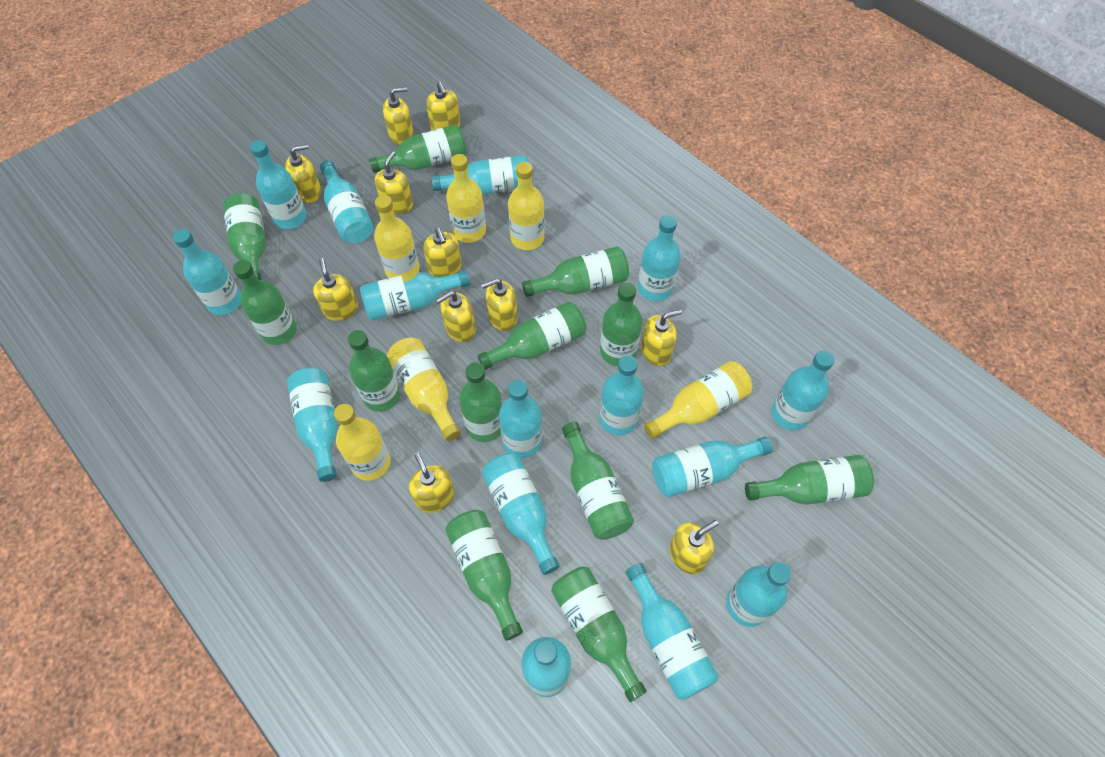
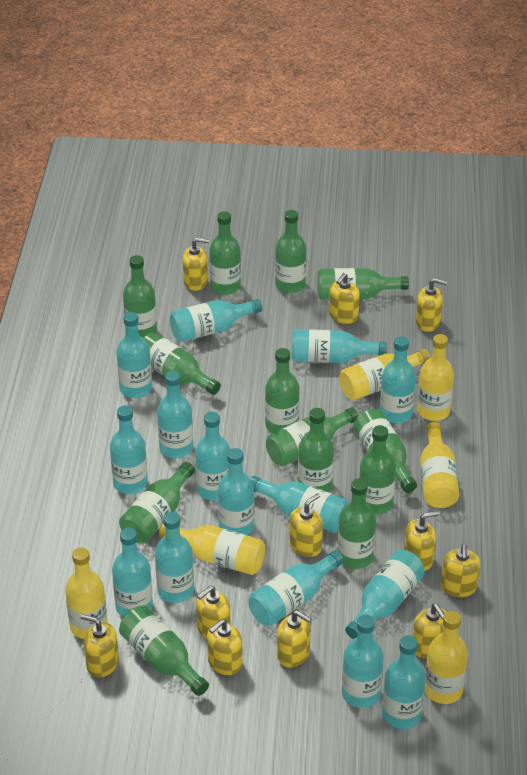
green bottle: 12 -> 13

